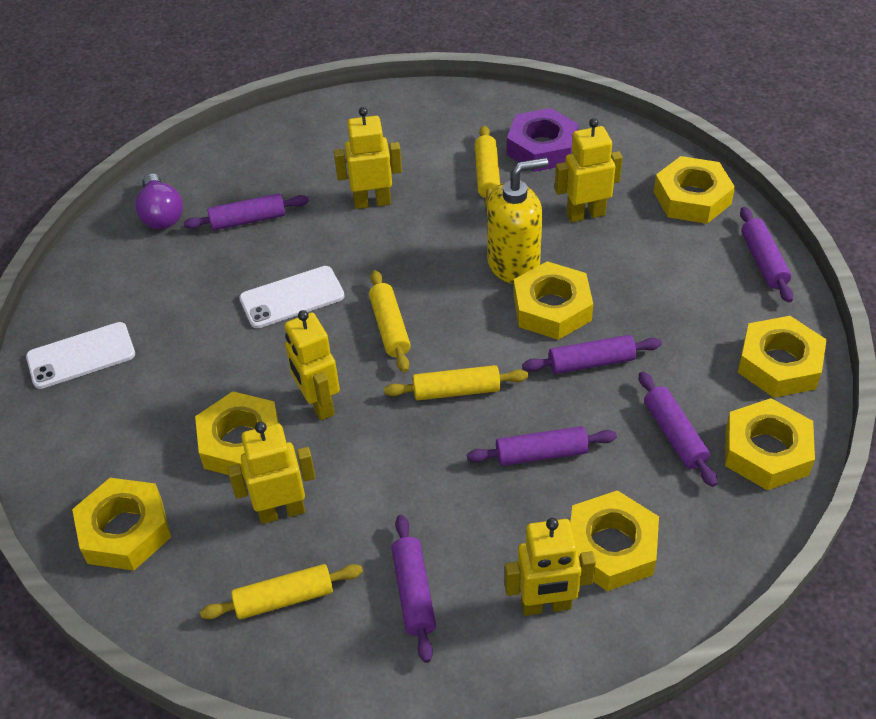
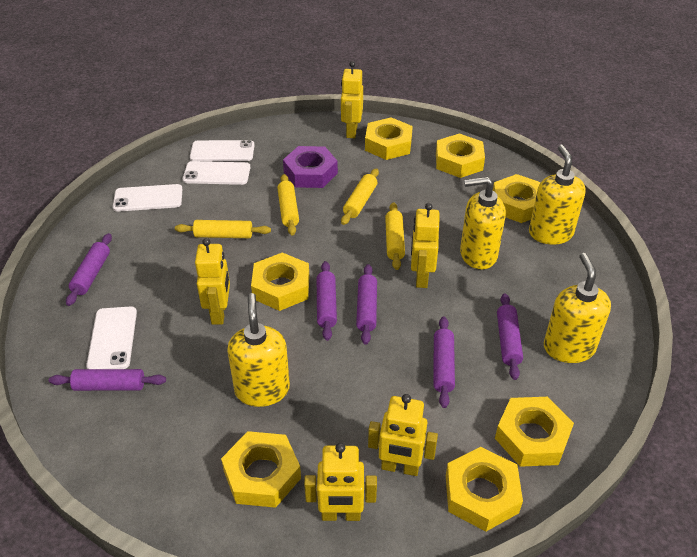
purple light bulb: 1 -> 0
white phone: 2 -> 4
yellow soap dispenser: 1 -> 4

